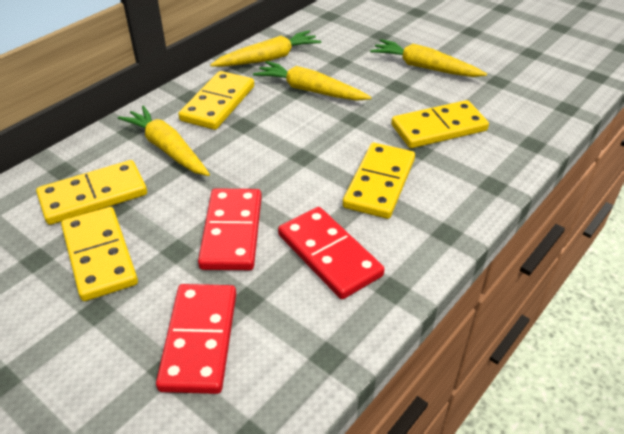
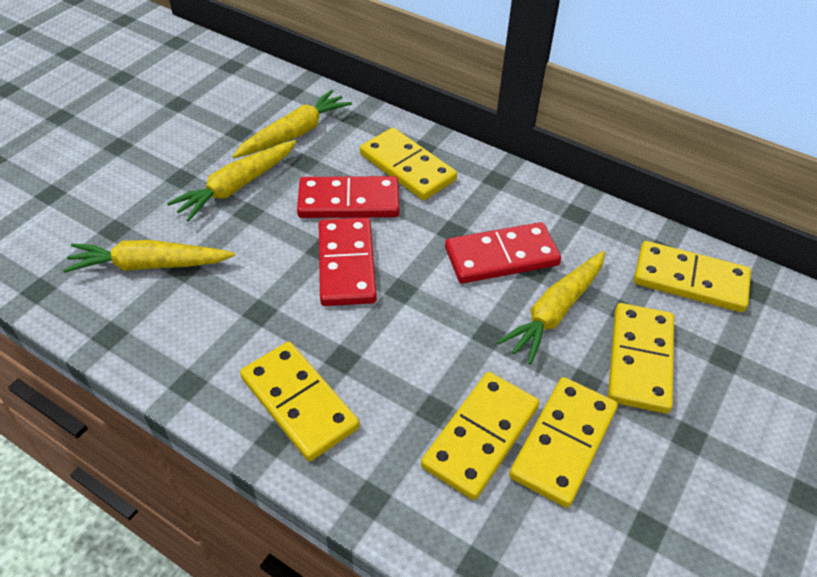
yellow domino: 5 -> 6

